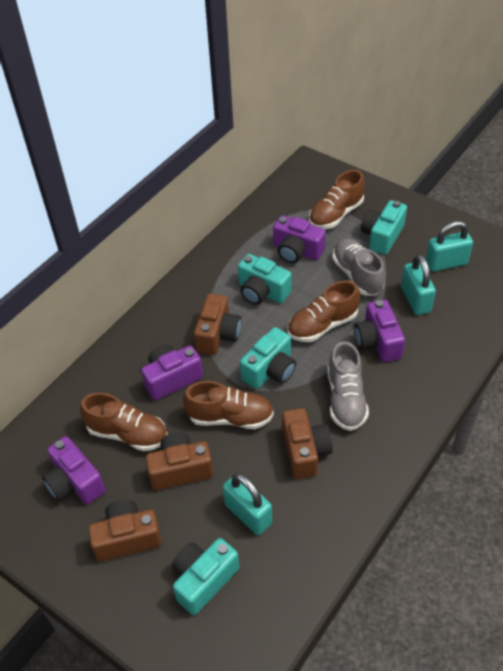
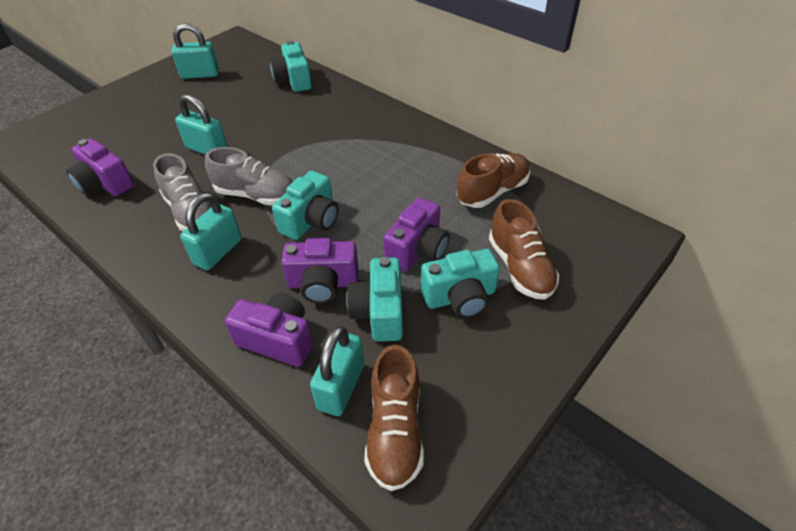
brown camera: 4 -> 0
brown shoe: 4 -> 3
turquoise padlock: 3 -> 4

